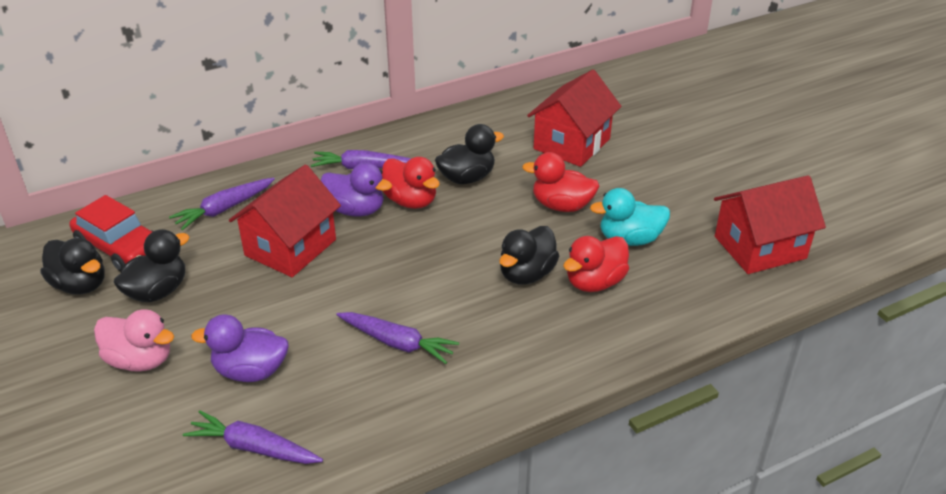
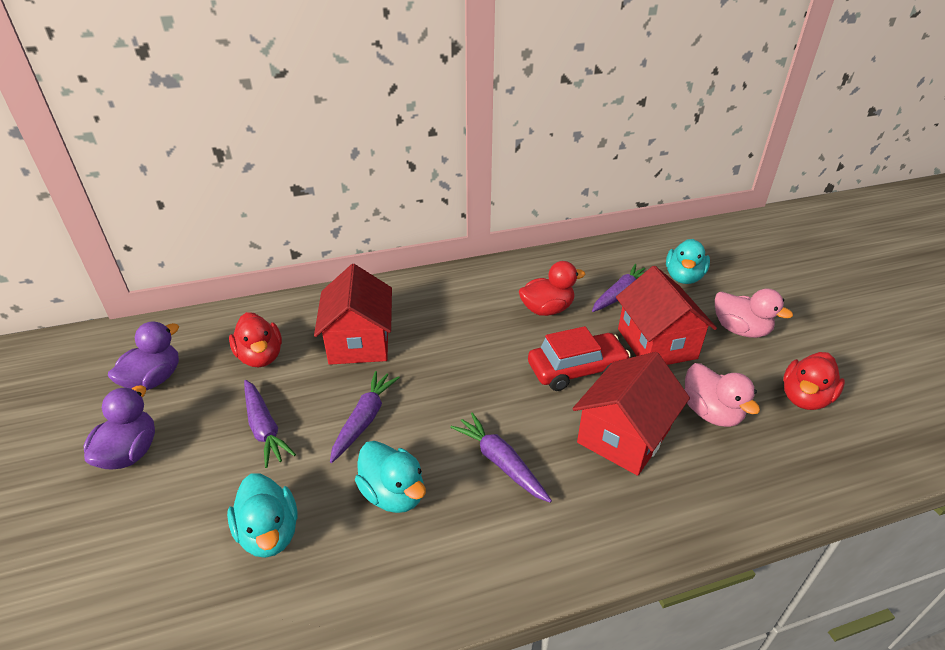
black duck: 4 -> 0
pink duck: 1 -> 2
turquoise duck: 1 -> 3

